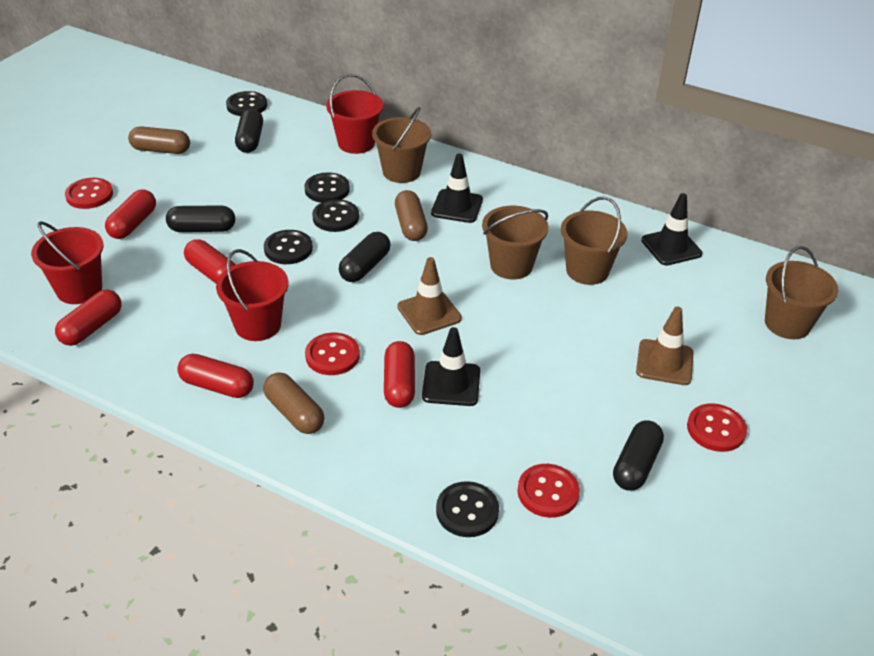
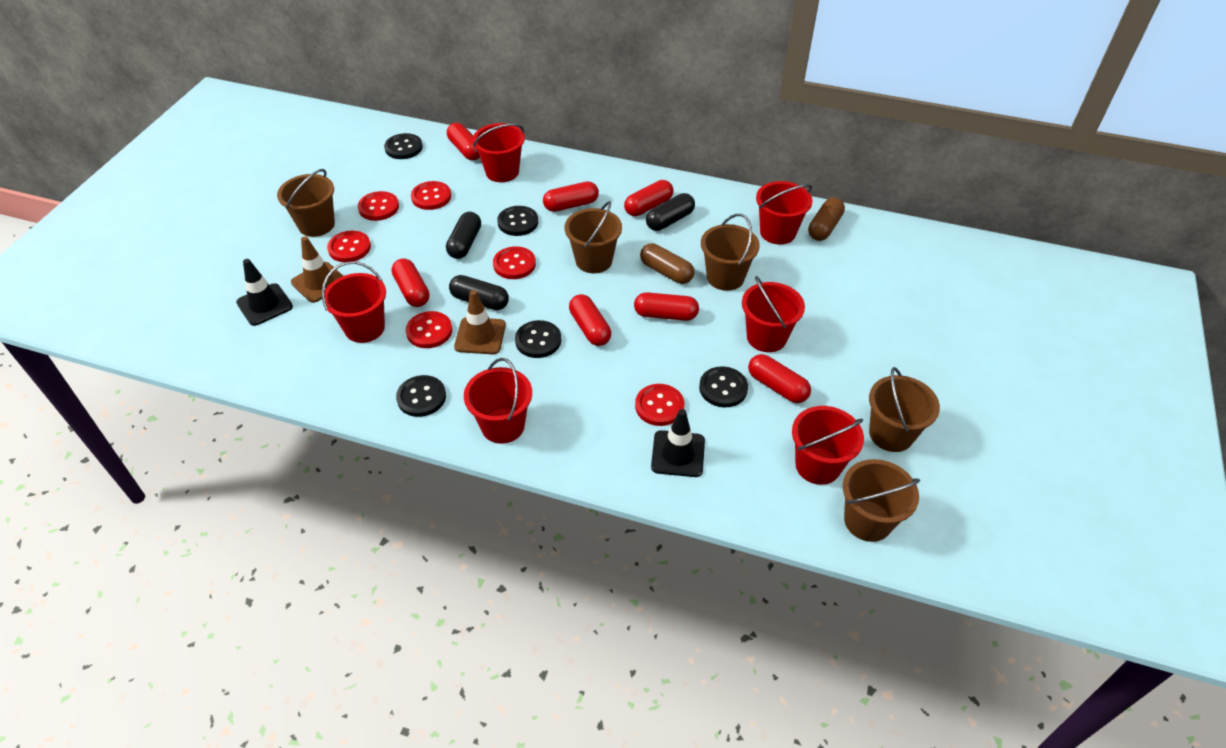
black capsule: 4 -> 3
black traffic cone: 3 -> 2
brown bucket: 4 -> 5
brown capsule: 3 -> 2
red bucket: 3 -> 6
red button: 4 -> 6
red capsule: 5 -> 7

